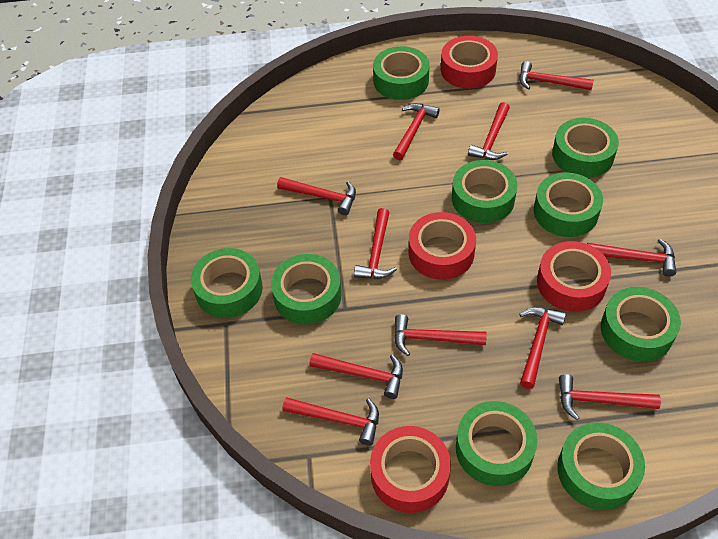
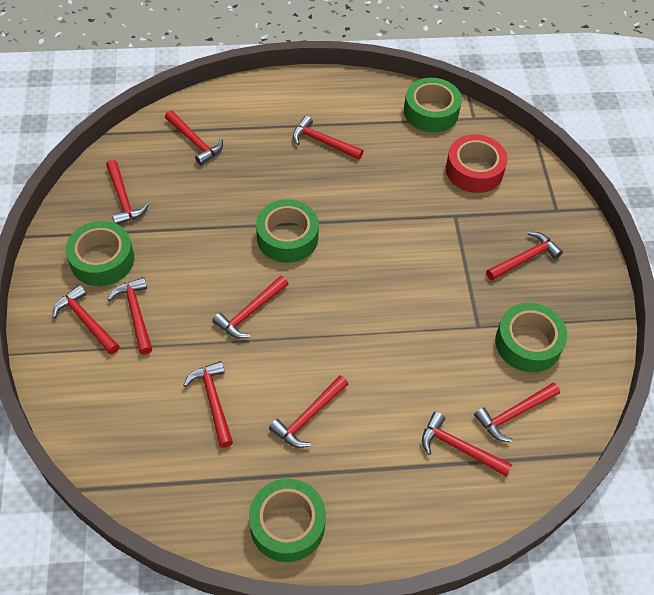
green tape: 9 -> 5
red tape: 4 -> 1

